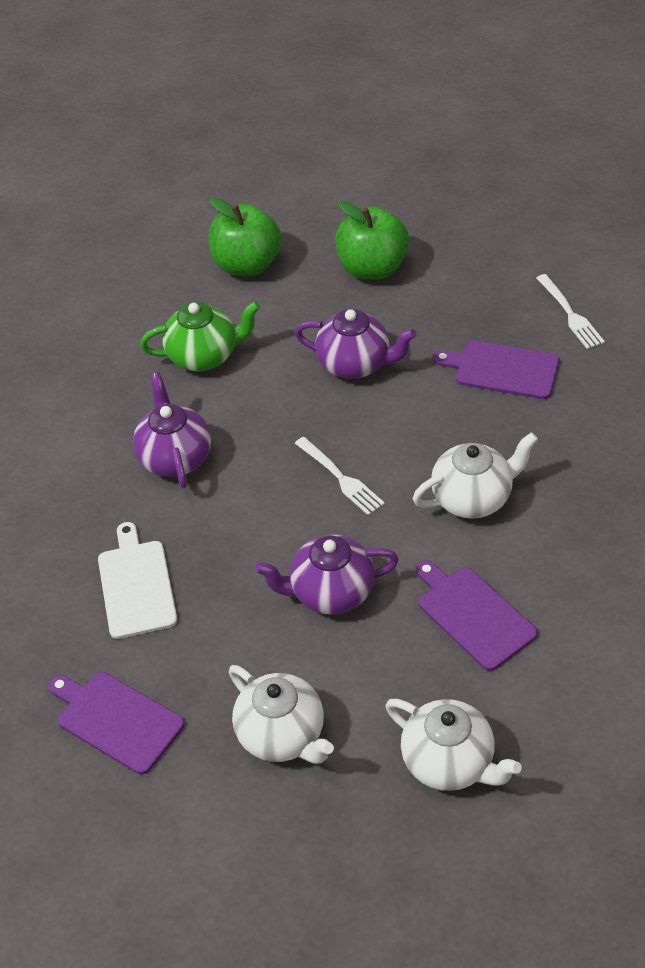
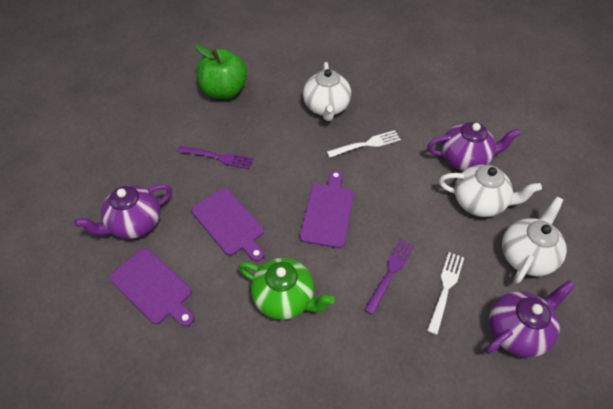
green apple: 2 -> 1
purple fork: 0 -> 2
white cutting board: 1 -> 0

